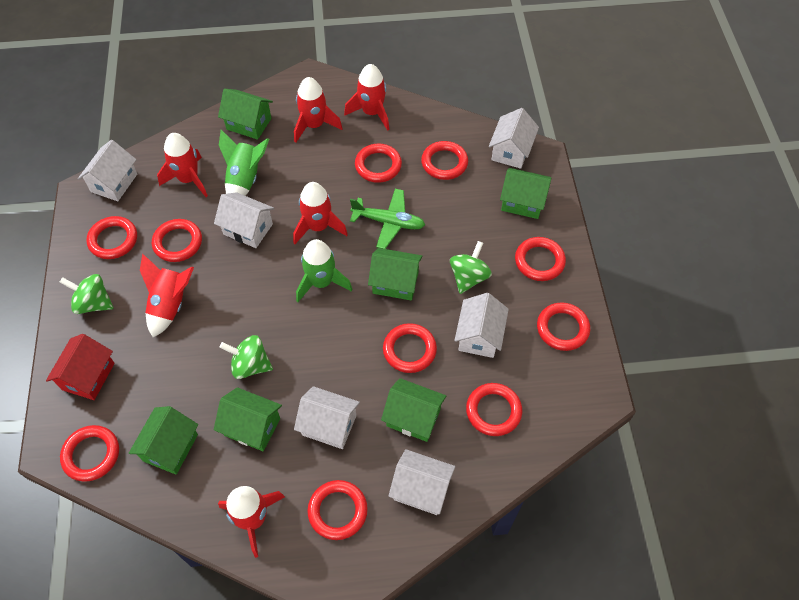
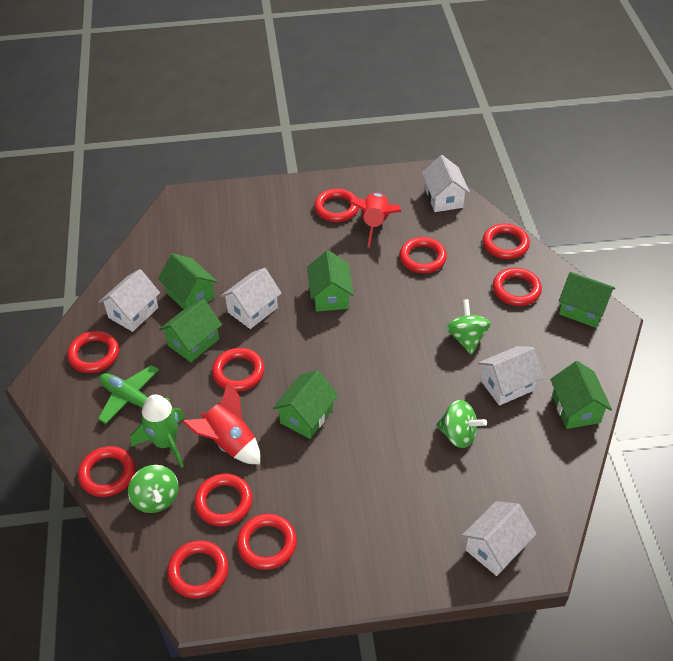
green rocket: 2 -> 1
red house: 1 -> 0
red rocket: 6 -> 2
white house: 6 -> 5

